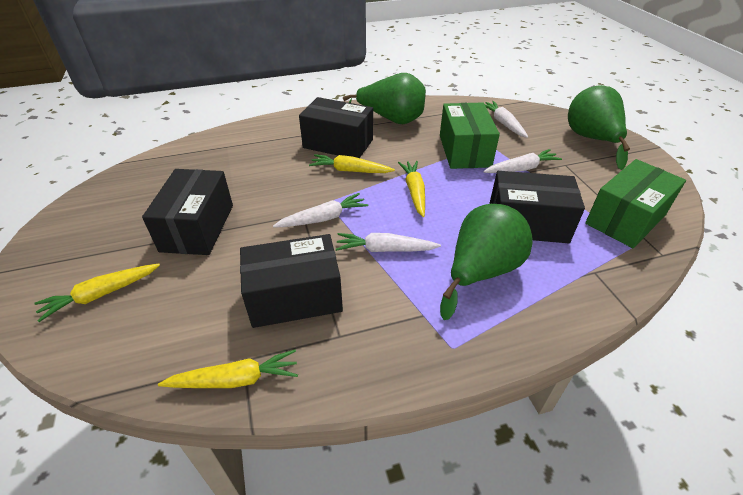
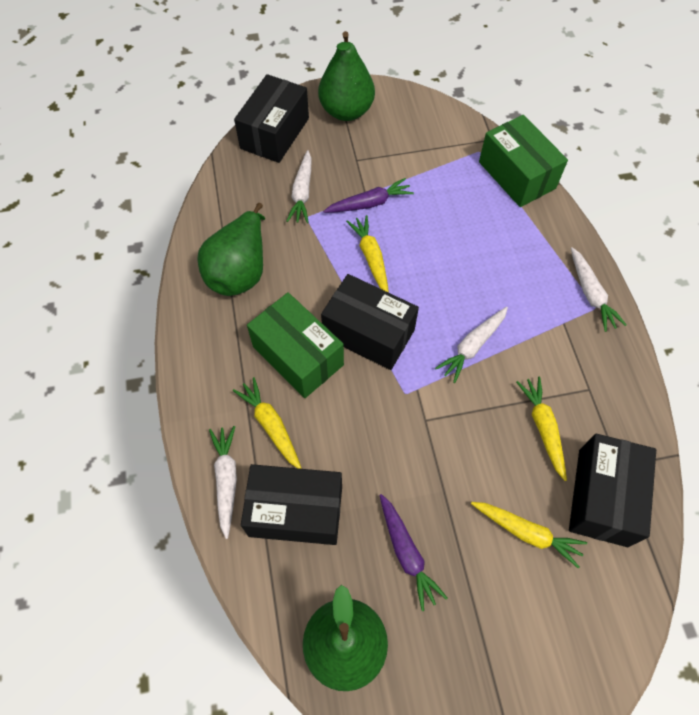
purple carrot: 0 -> 2

